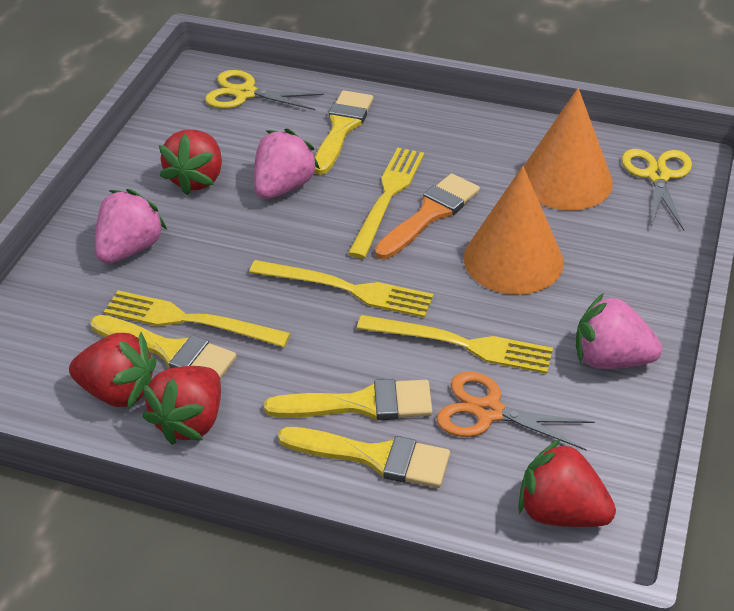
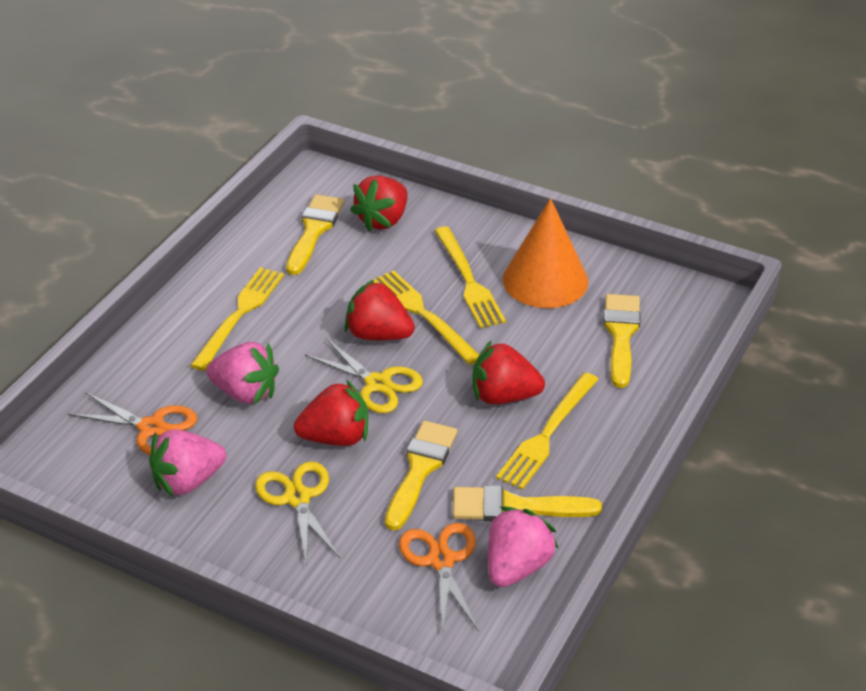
orange brush: 1 -> 0
orange cone: 2 -> 1
orange scissors: 1 -> 2

